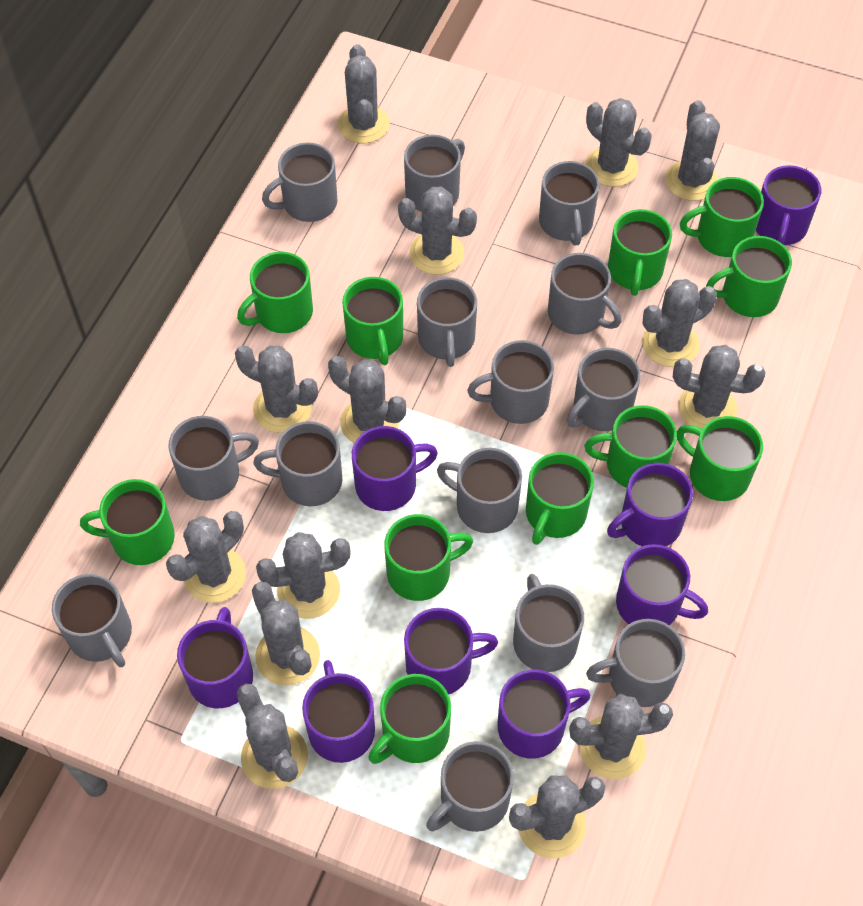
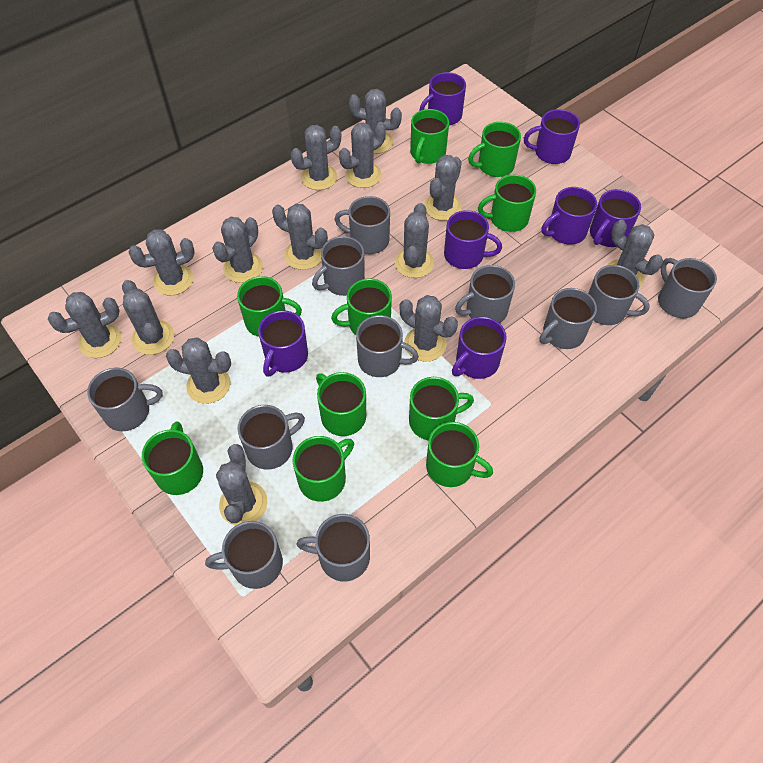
green mug: 11 -> 10
grey mug: 14 -> 11
purple mug: 8 -> 7

